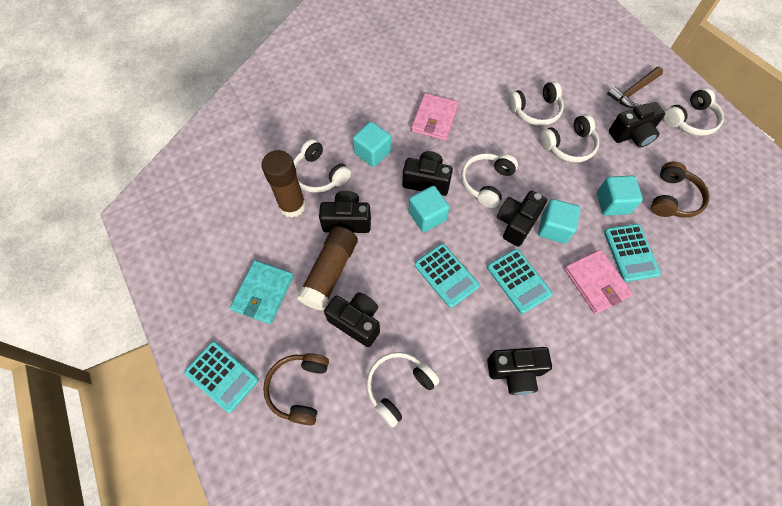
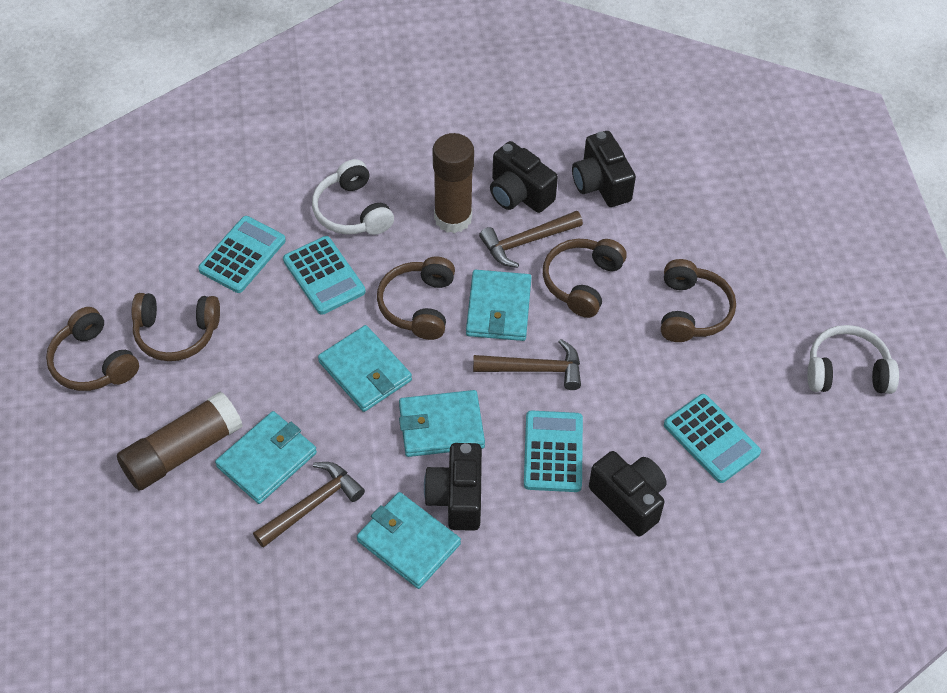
black camera: 6 -> 4
brown hammer: 1 -> 3
brown headphones: 2 -> 5
pink wallet: 2 -> 0
turquoise cube: 4 -> 0
turquoise wallet: 1 -> 5
white headphones: 6 -> 2

